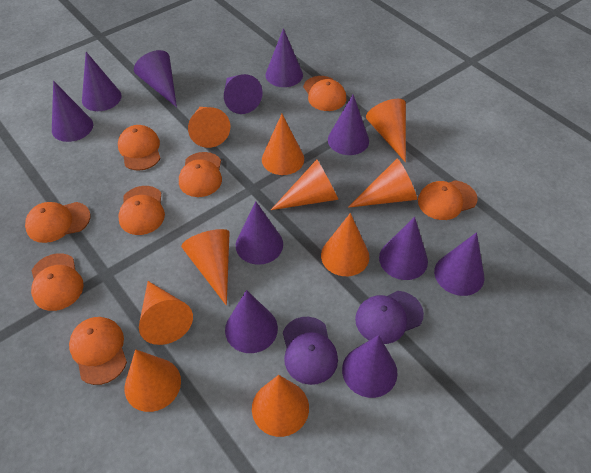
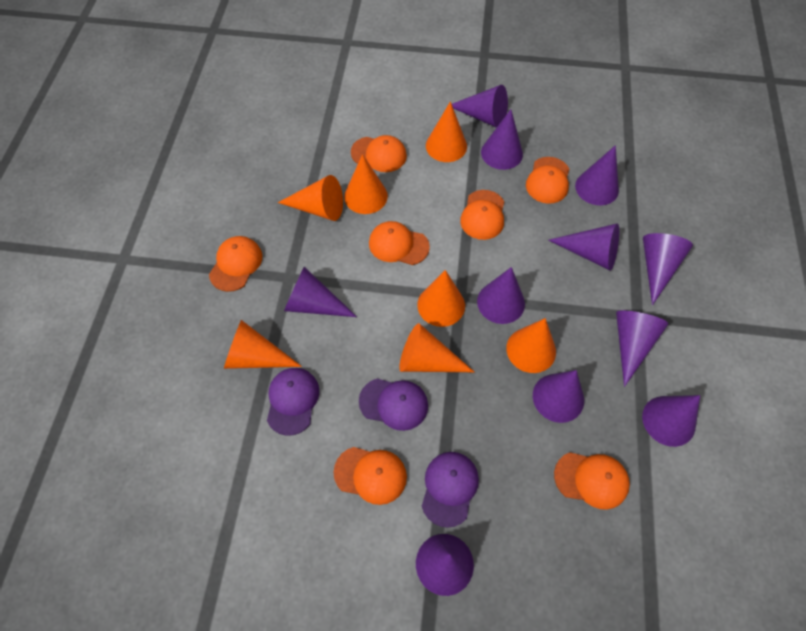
orange cap: 8 -> 7
orange cone: 10 -> 7
purple cap: 2 -> 3

